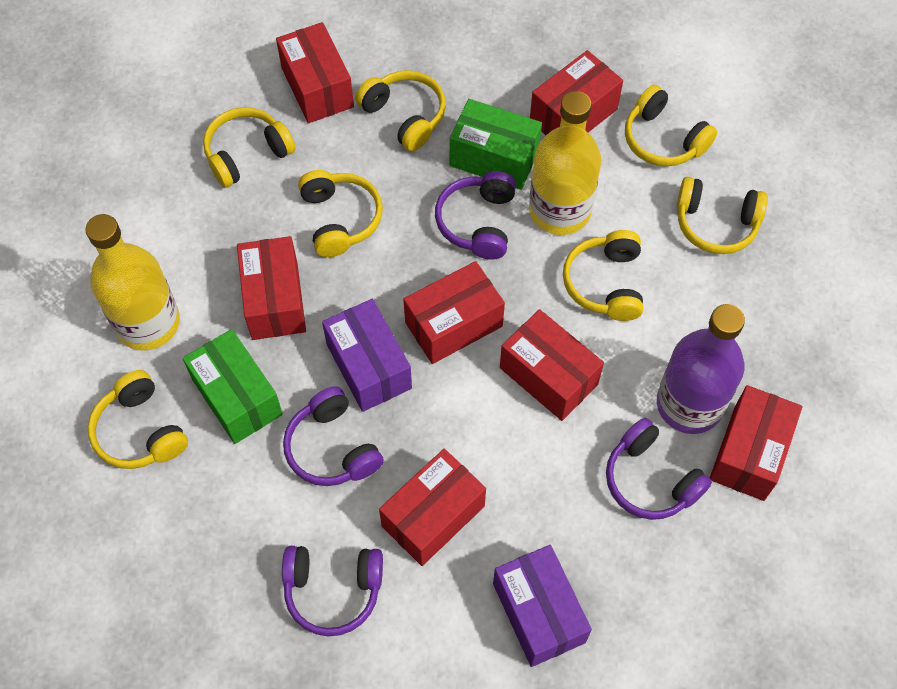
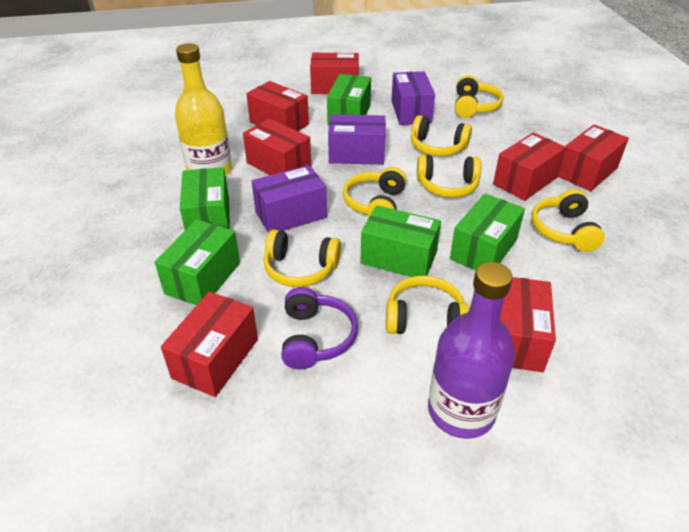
green box: 2 -> 5
purple box: 2 -> 3
purple headphones: 4 -> 1
yellow bottle: 2 -> 1

